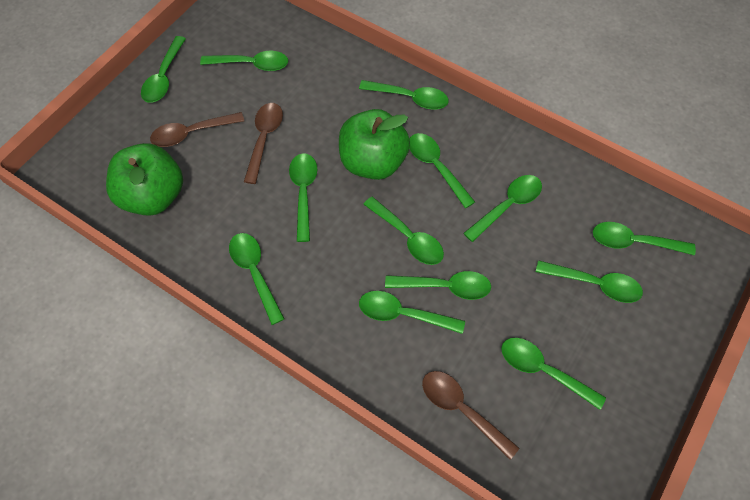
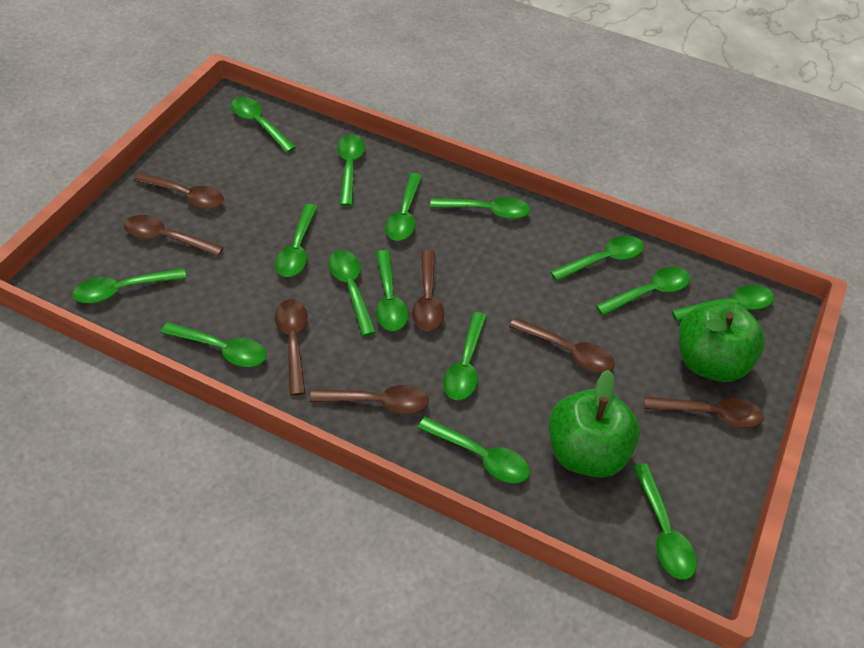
brown spoon: 3 -> 7
green spoon: 13 -> 15

